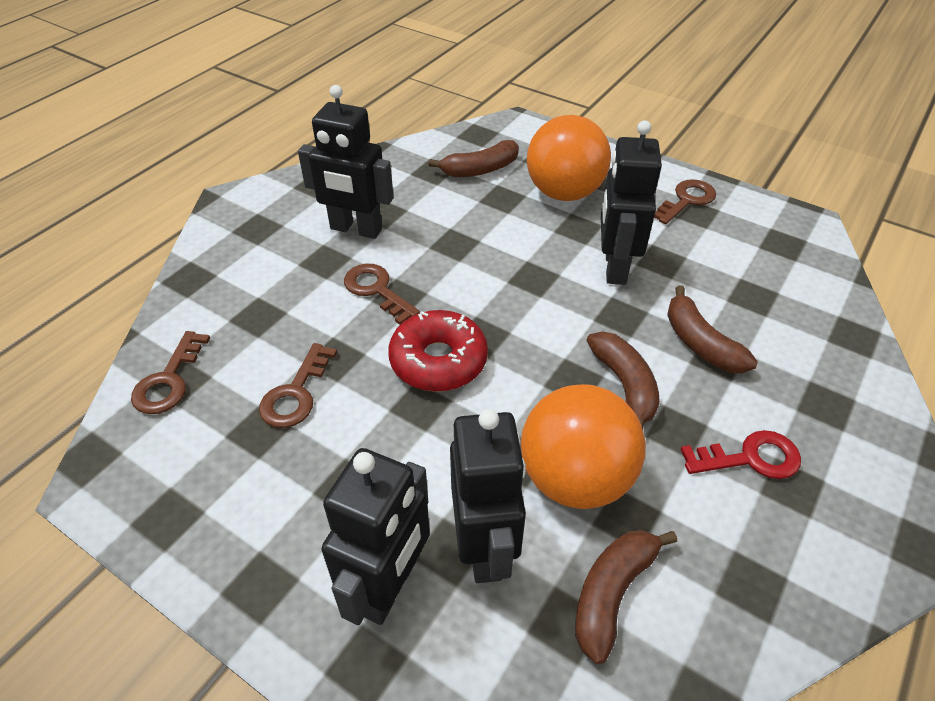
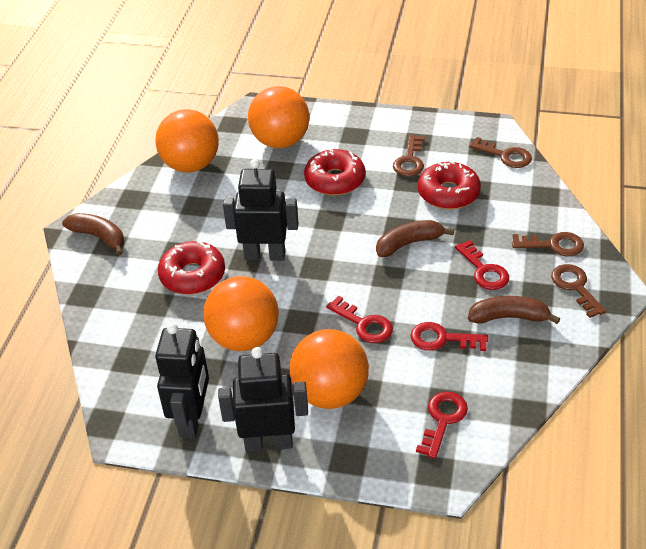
black robot: 4 -> 3
brown banana: 4 -> 3
orange ball: 2 -> 4
red donut: 1 -> 3
red key: 1 -> 4

